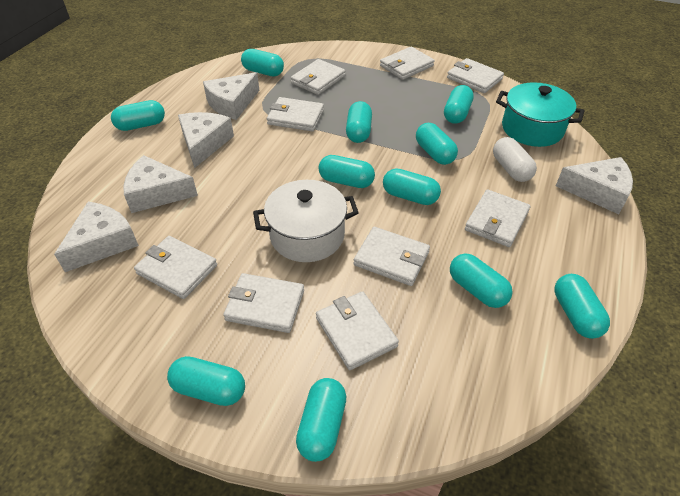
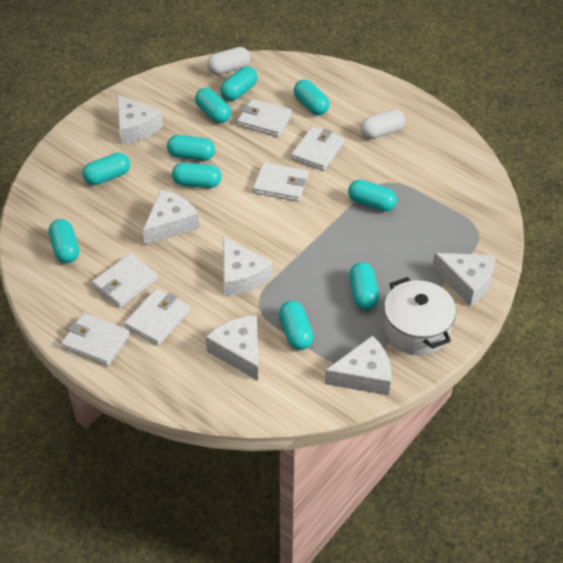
turquoise capsule: 11 -> 10
turquoise pot: 1 -> 0
white capsule: 1 -> 2
white cheese: 5 -> 6
white wallet: 9 -> 6

